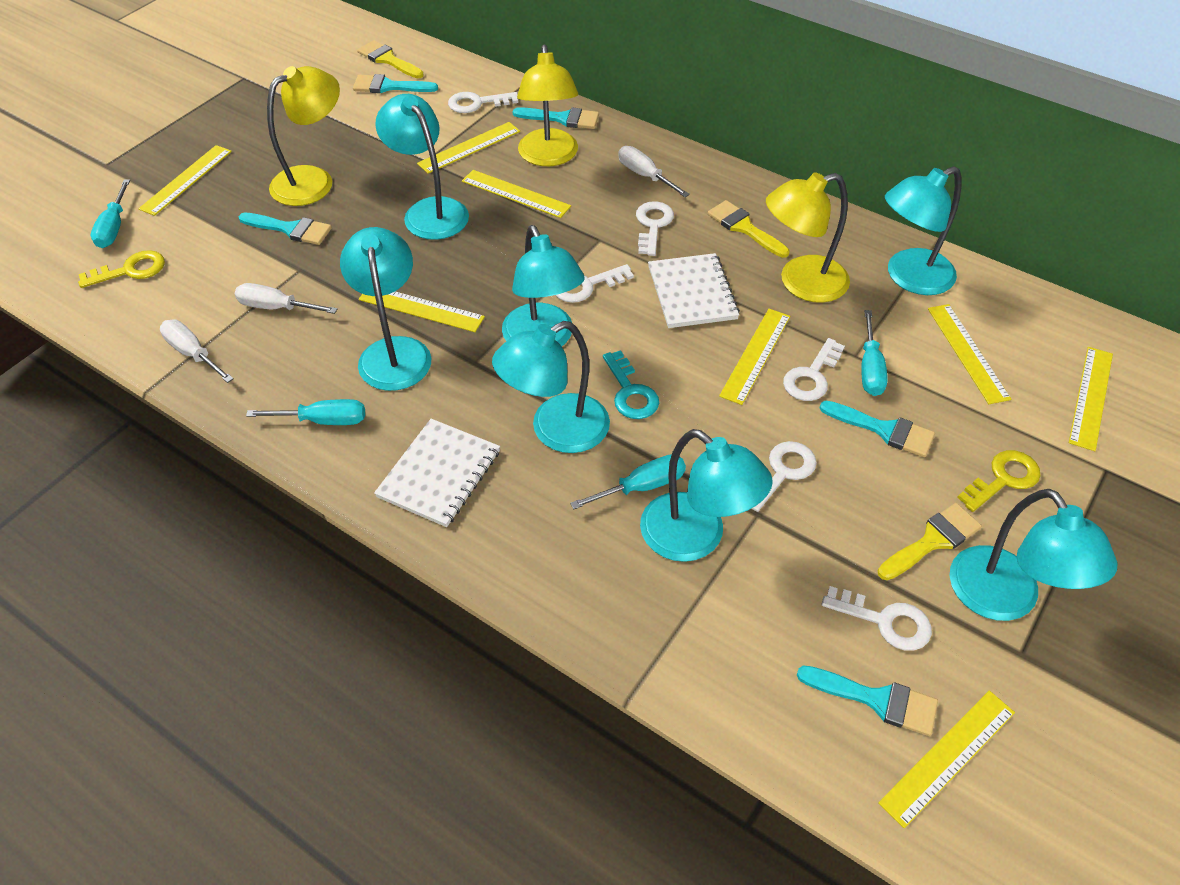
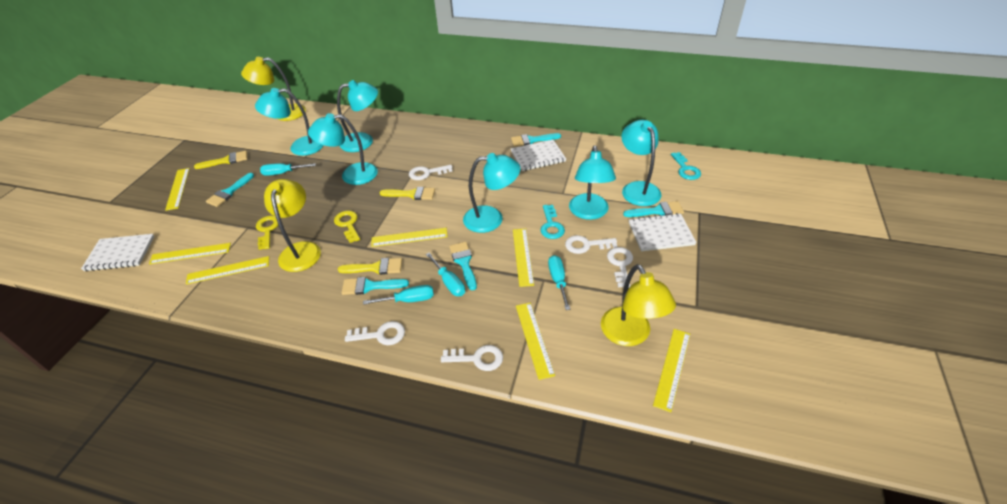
turquoise key: 1 -> 2
turquoise lamp: 7 -> 6
white key: 6 -> 5
white notebook: 2 -> 3
white screwdriver: 3 -> 0
yellow ruler: 8 -> 7

